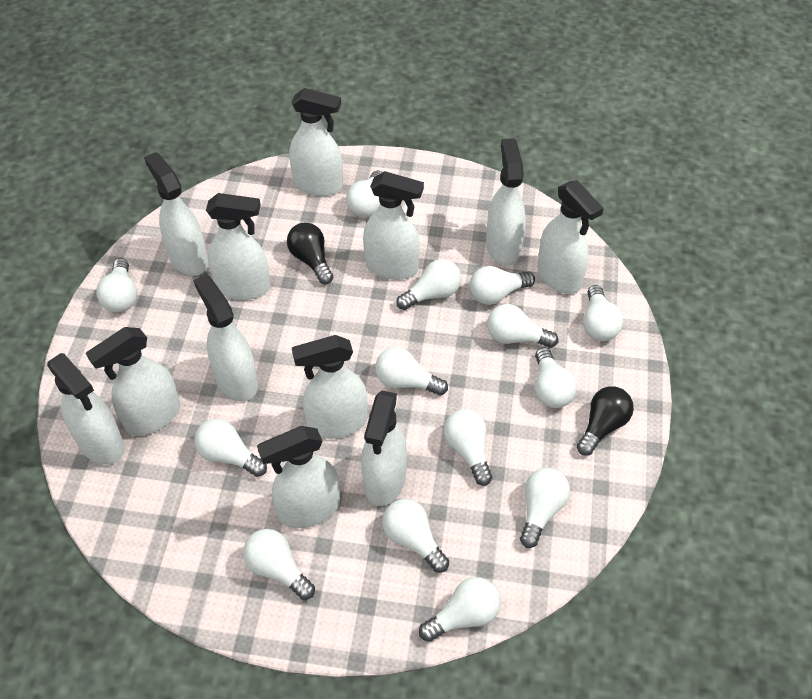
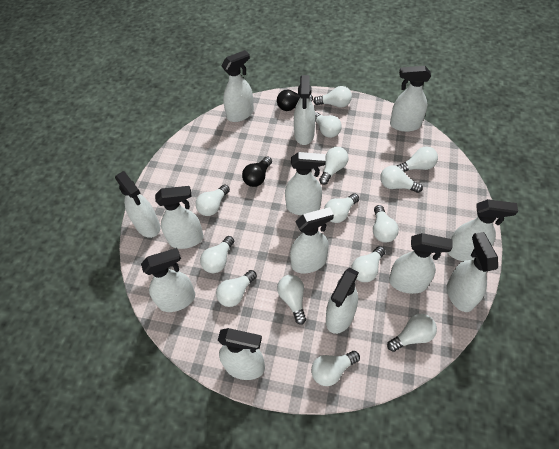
white spray bottle: 12 -> 13

